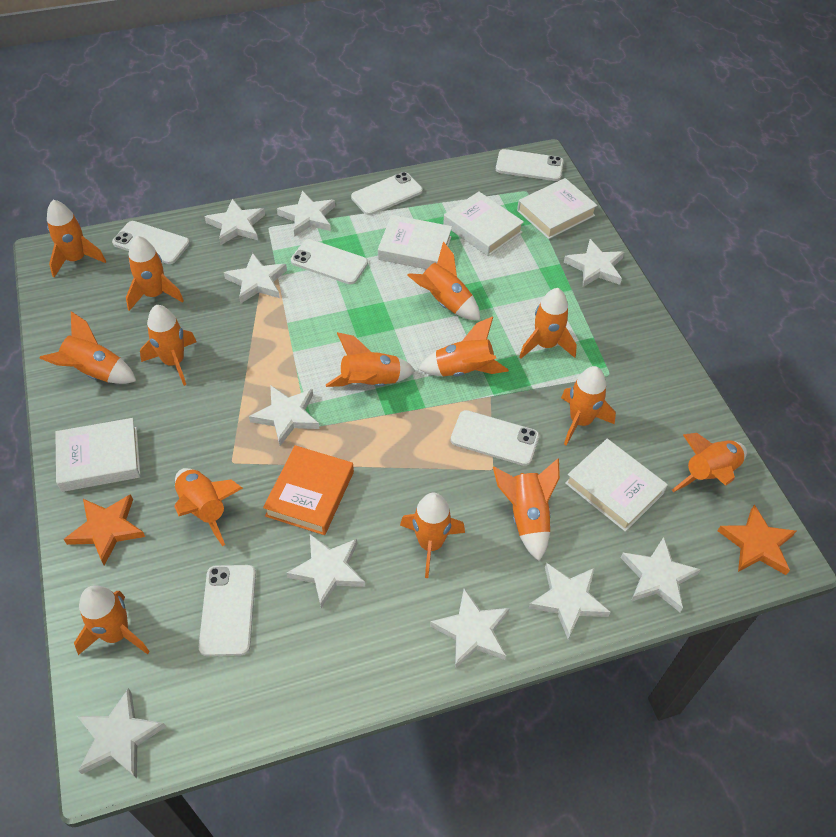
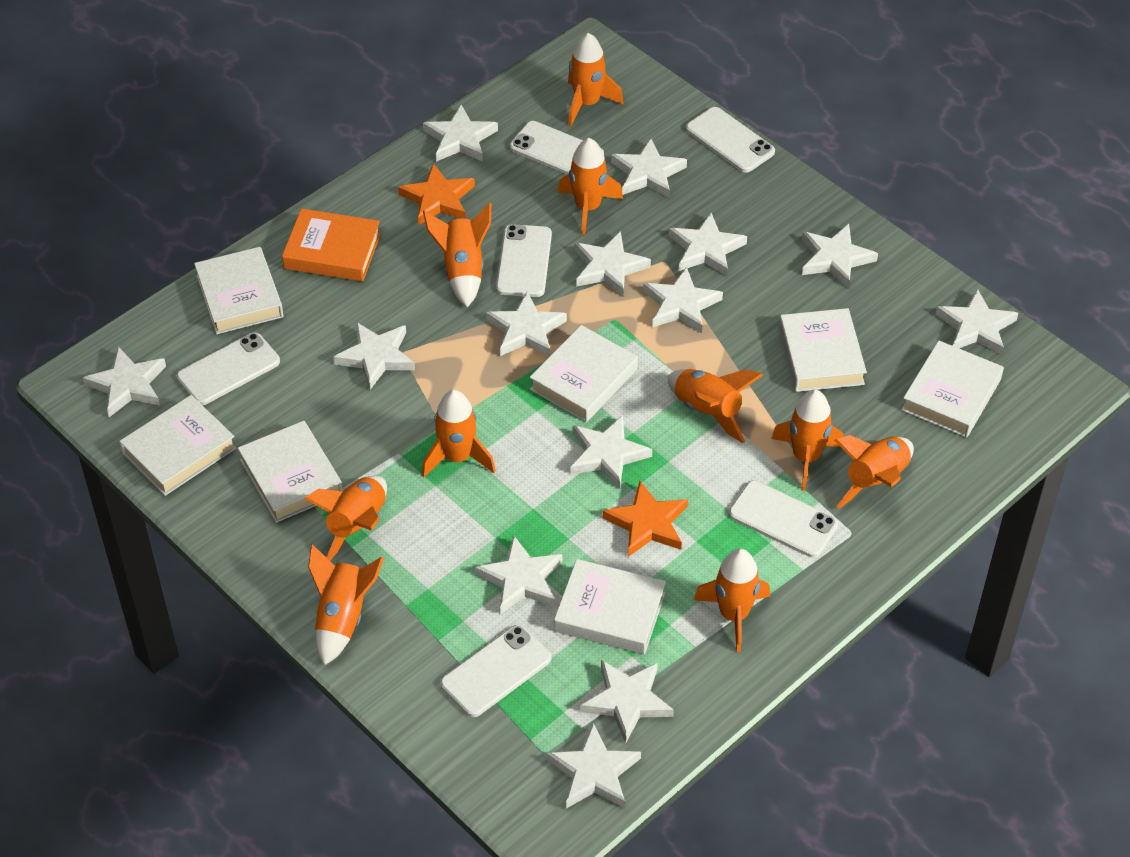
orange rocket: 14 -> 10
white book: 5 -> 7
white star: 10 -> 14

